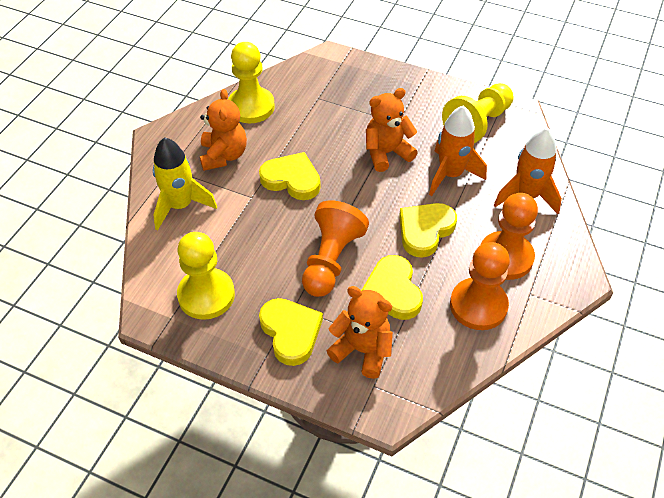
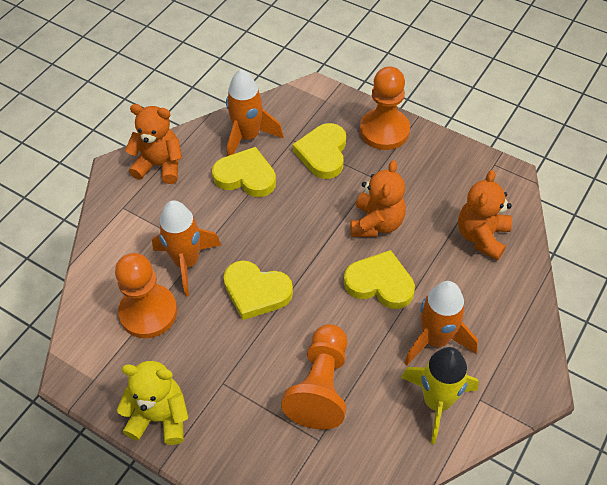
orange rocket: 2 -> 3
yellow pawn: 3 -> 0
yellow teddy bear: 0 -> 1

